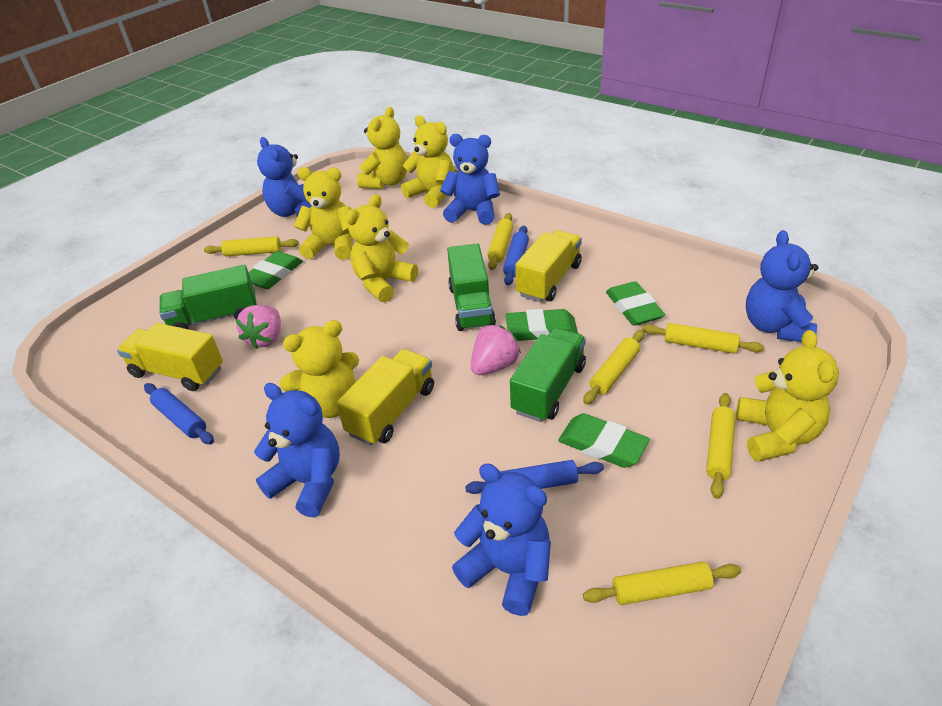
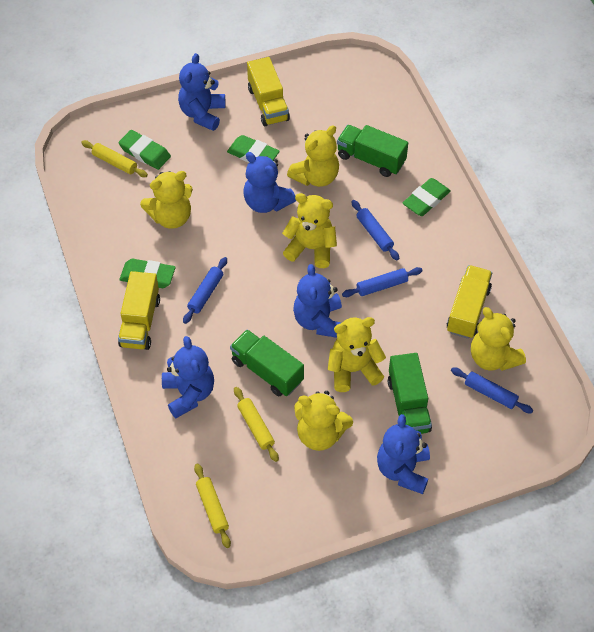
blue rolling pin: 3 -> 4
pink strawberry: 2 -> 0
yellow rolling pin: 6 -> 3

